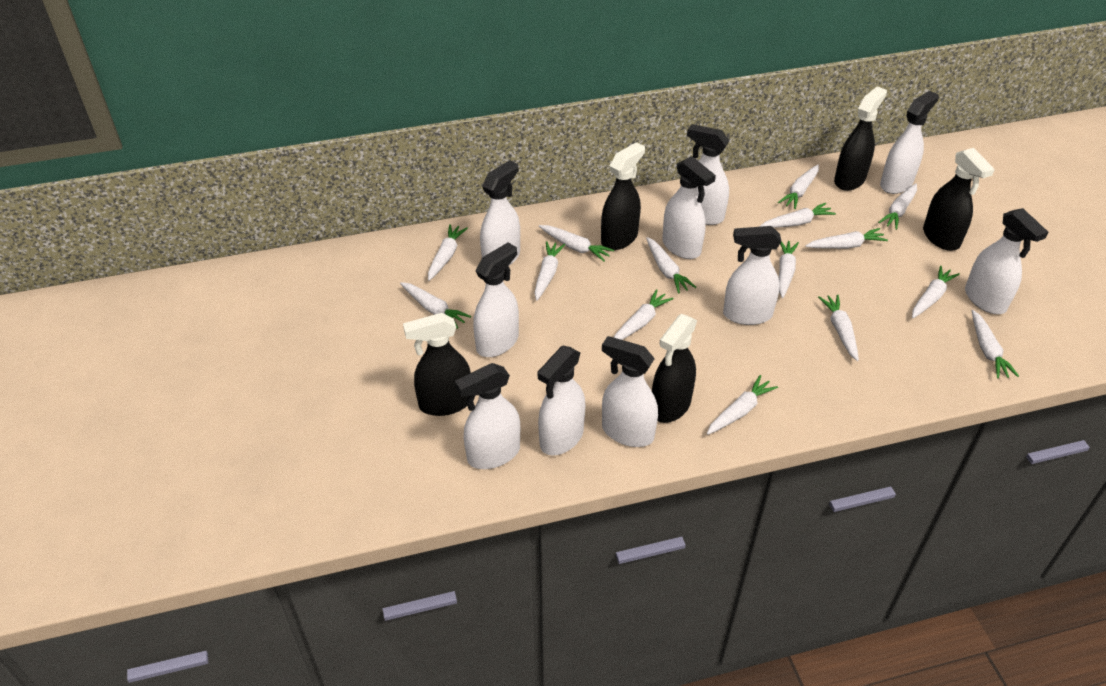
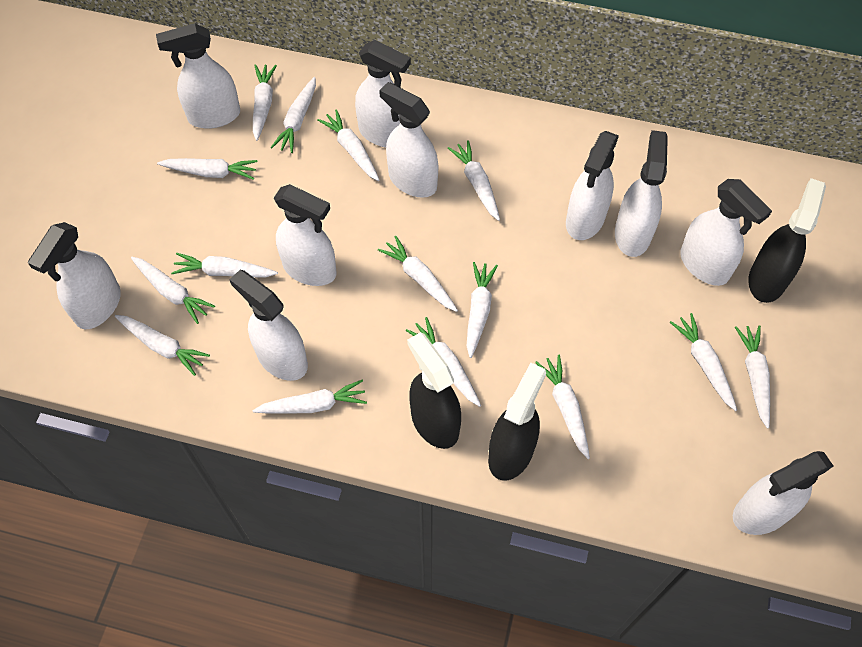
black spray bottle: 5 -> 3

